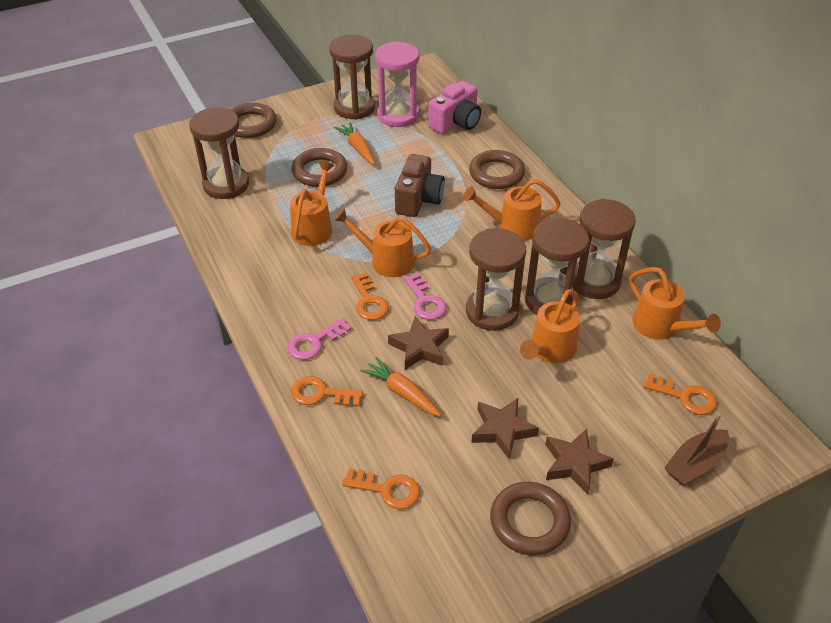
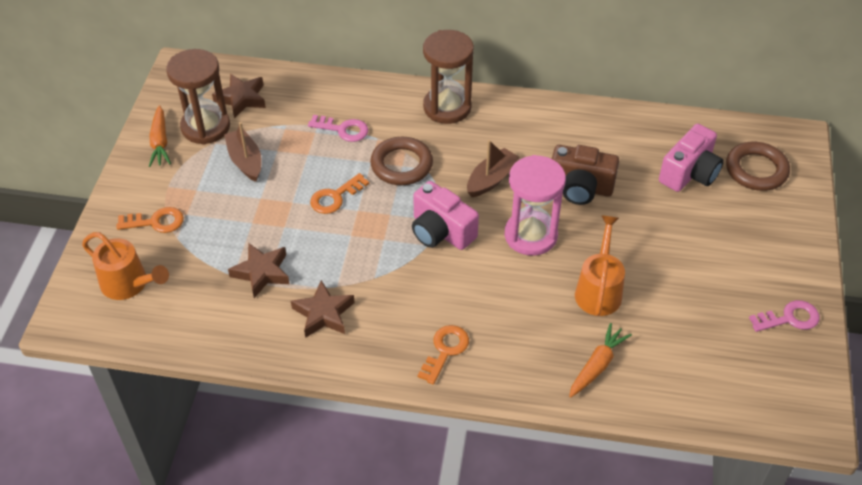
brown boat: 1 -> 2
brown hourglass: 5 -> 2
brown ring: 4 -> 2
orange key: 4 -> 3
orange watering can: 5 -> 2
pink camera: 1 -> 2

